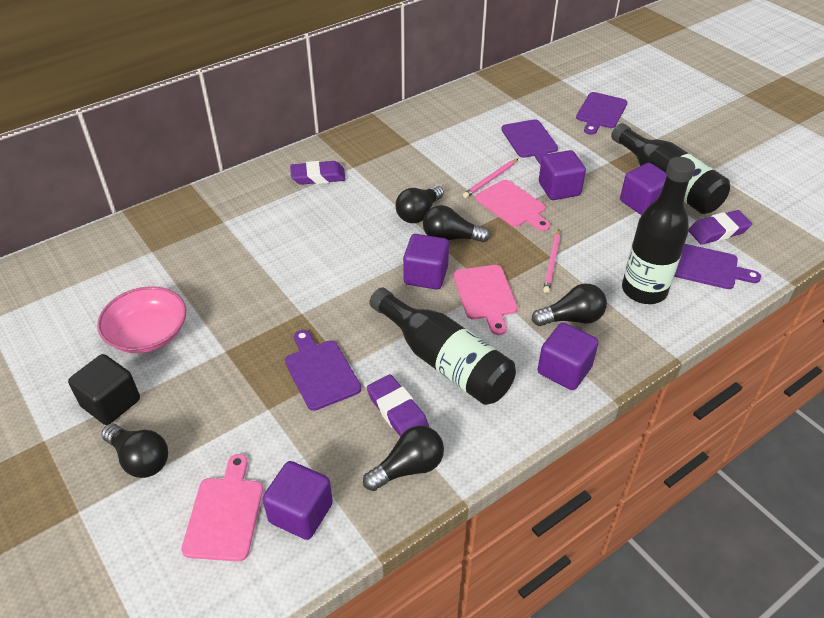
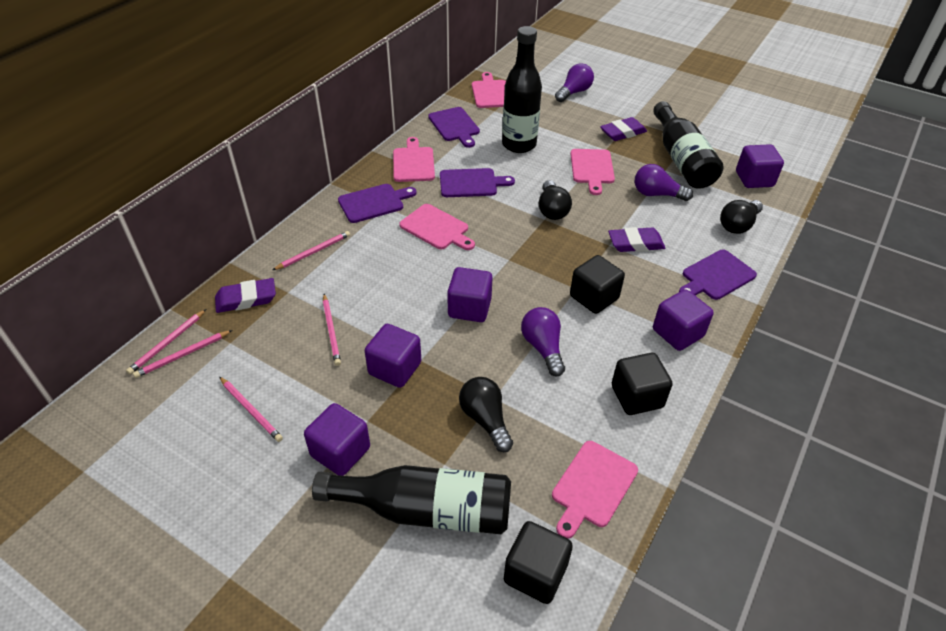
black cube: 1 -> 3
black light bulb: 5 -> 3
pink bowl: 1 -> 0
pink cutting board: 3 -> 5
pink pencil: 2 -> 5
purple light bulb: 0 -> 3

